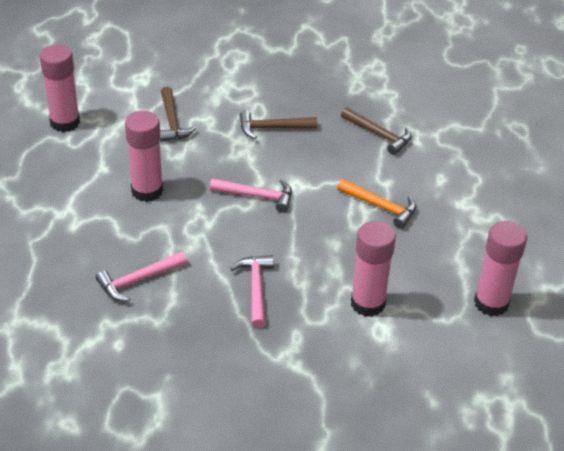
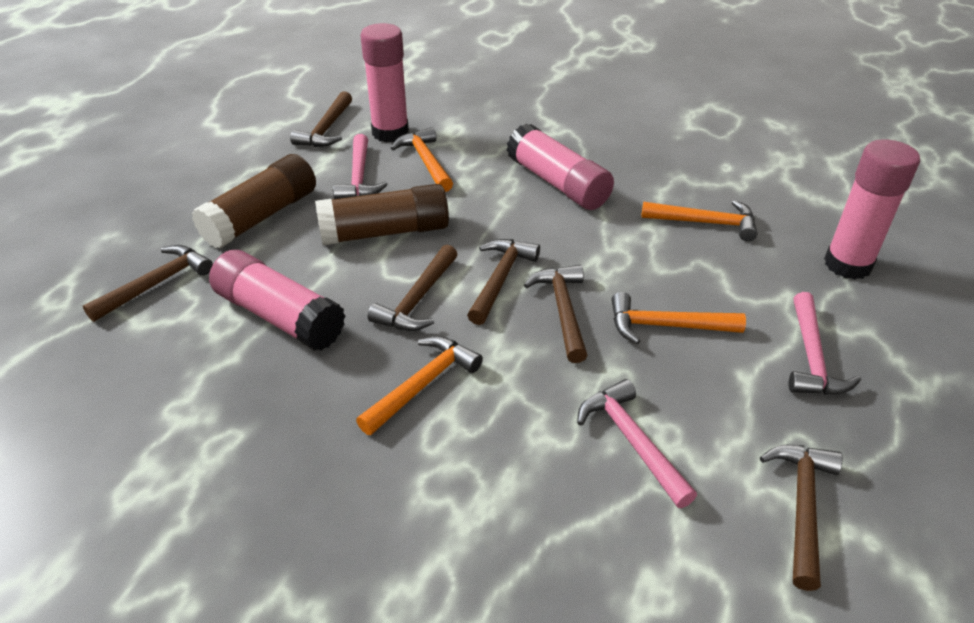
brown glue stick: 0 -> 2
brown hammer: 3 -> 6
orange hammer: 1 -> 4

